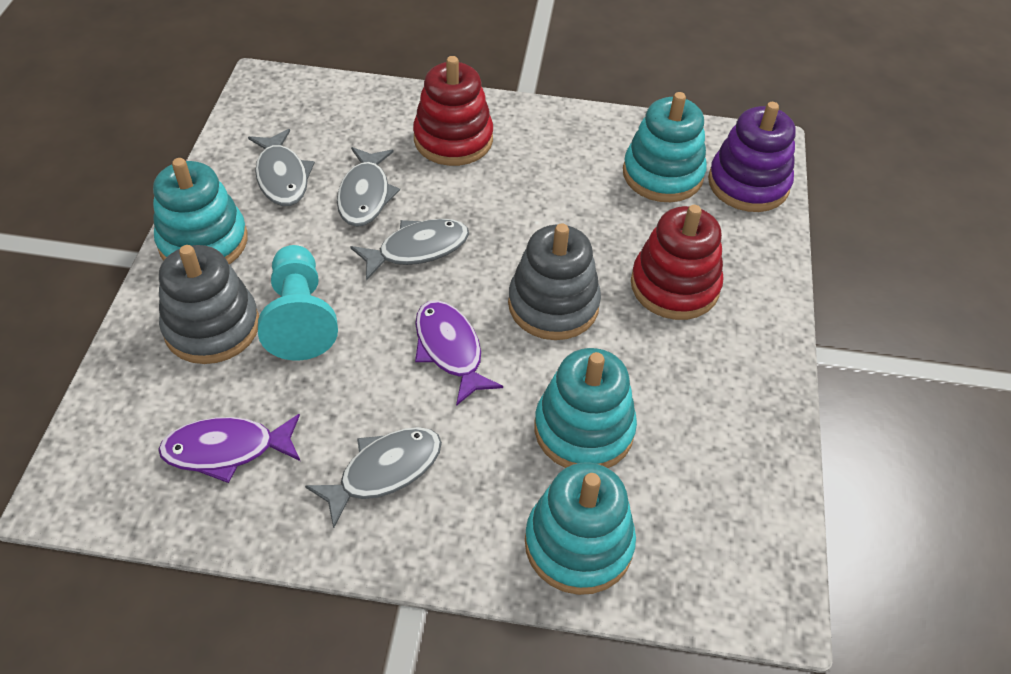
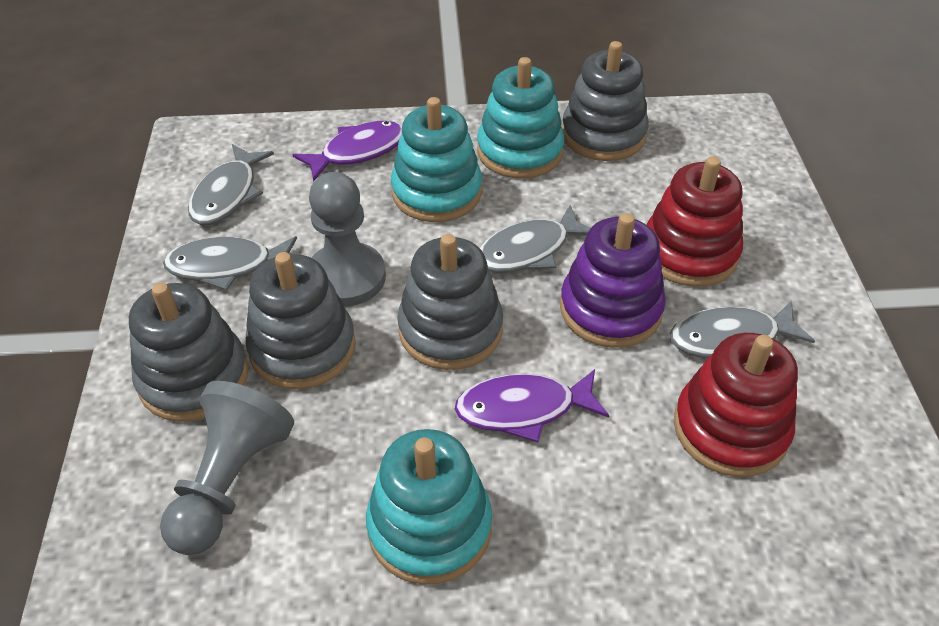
grey pawn: 0 -> 2
grey stacking toy: 2 -> 4
turquoise pawn: 1 -> 0
turquoise stacking toy: 4 -> 3

